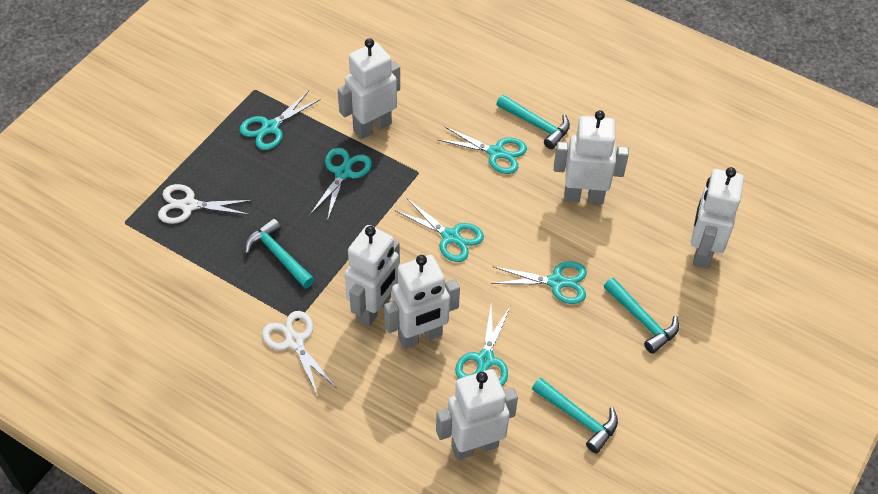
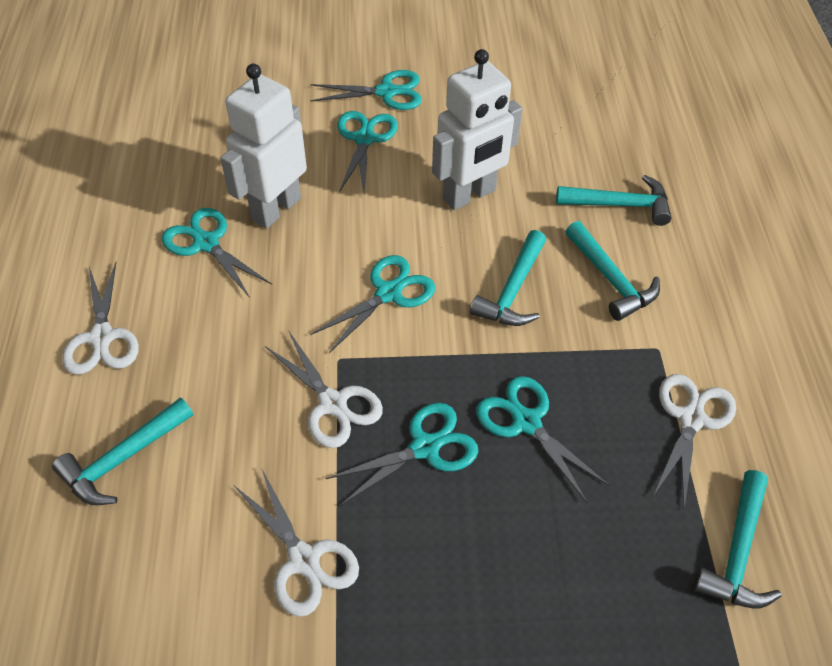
turquoise hammer: 4 -> 5
white robot: 6 -> 2
white scissors: 2 -> 4

